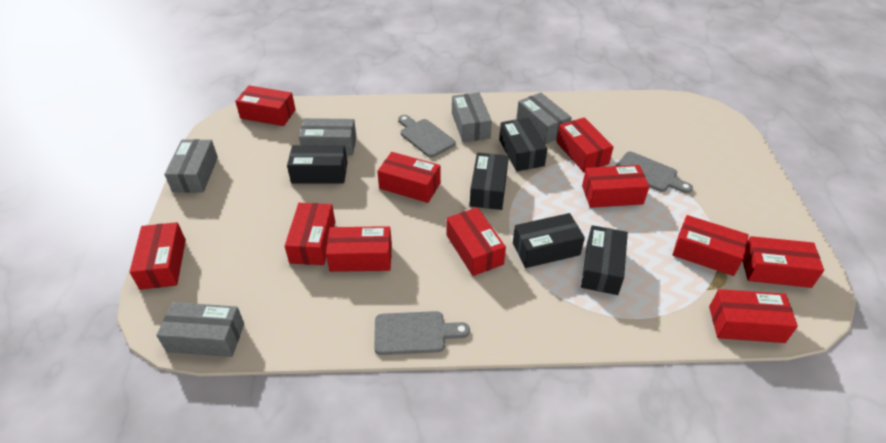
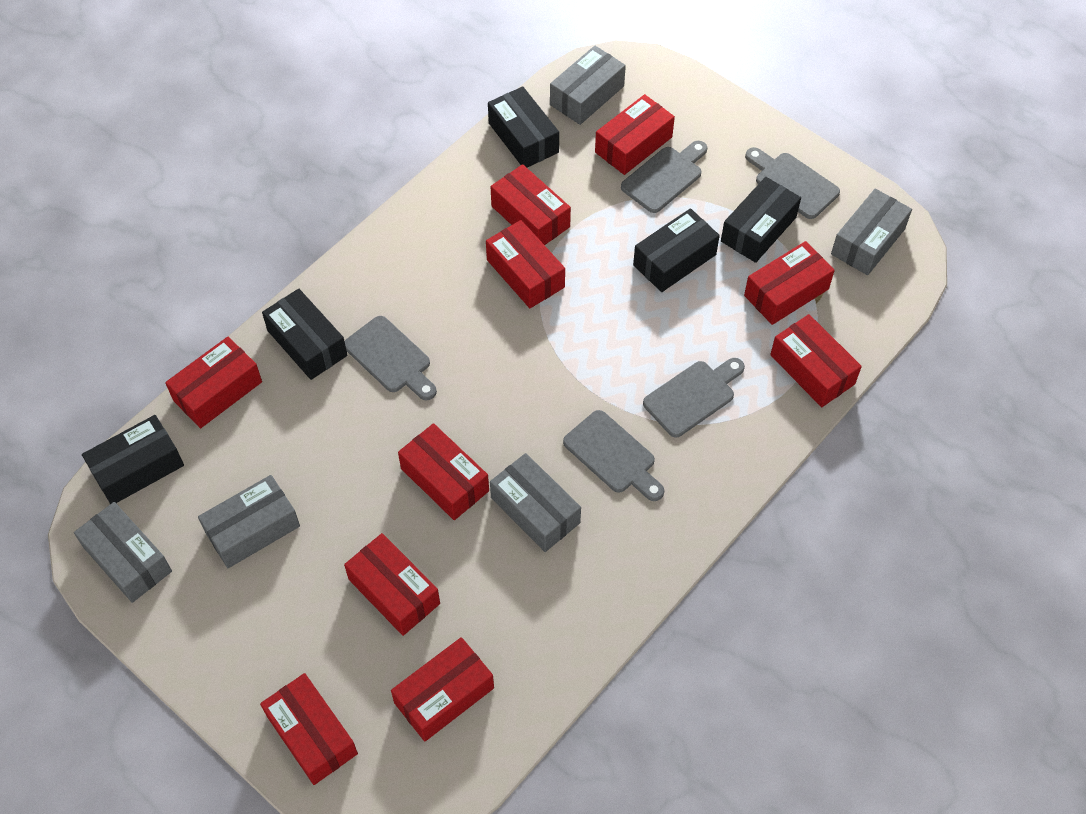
grey cutting board: 3 -> 5
red box: 11 -> 10

